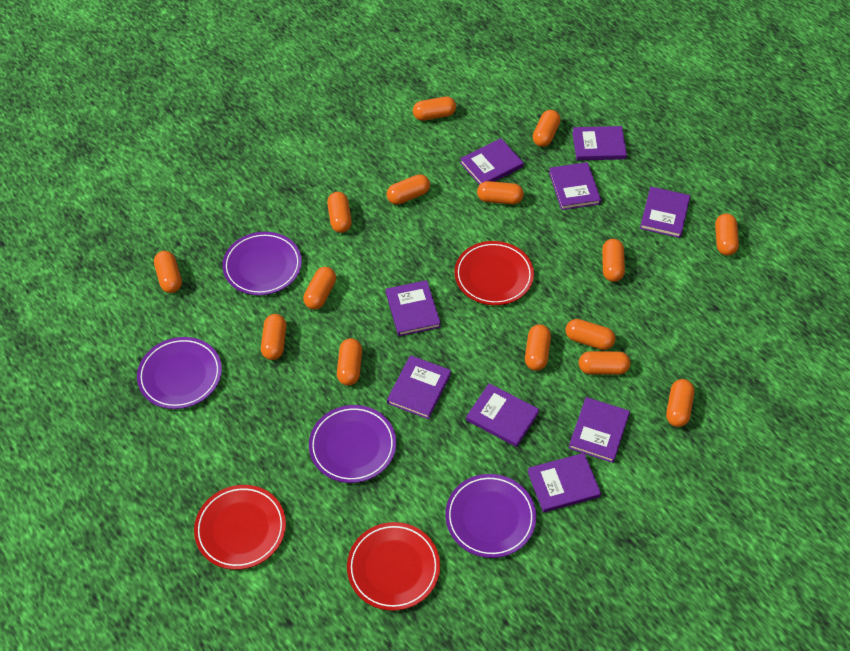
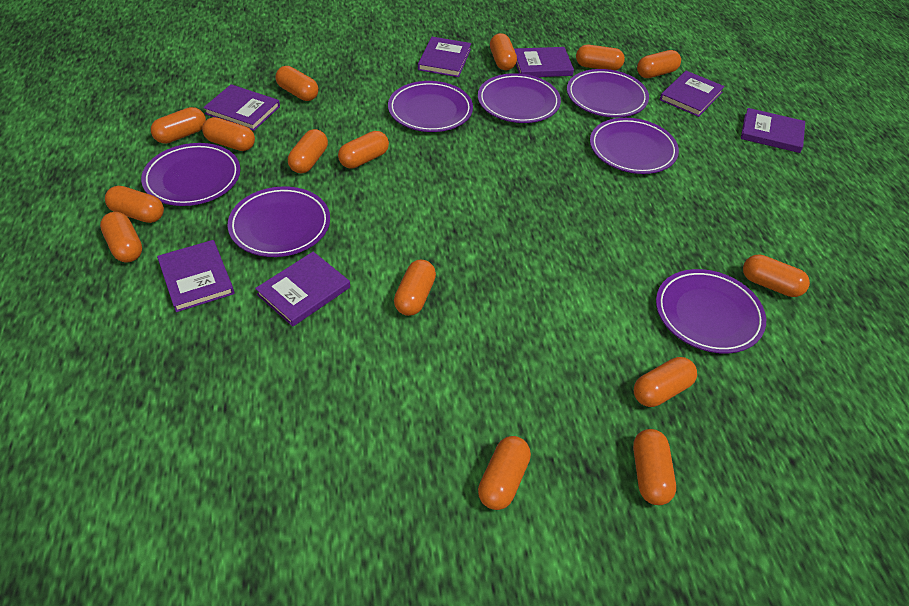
purple book: 9 -> 7
purple plate: 4 -> 7
red plate: 3 -> 0

